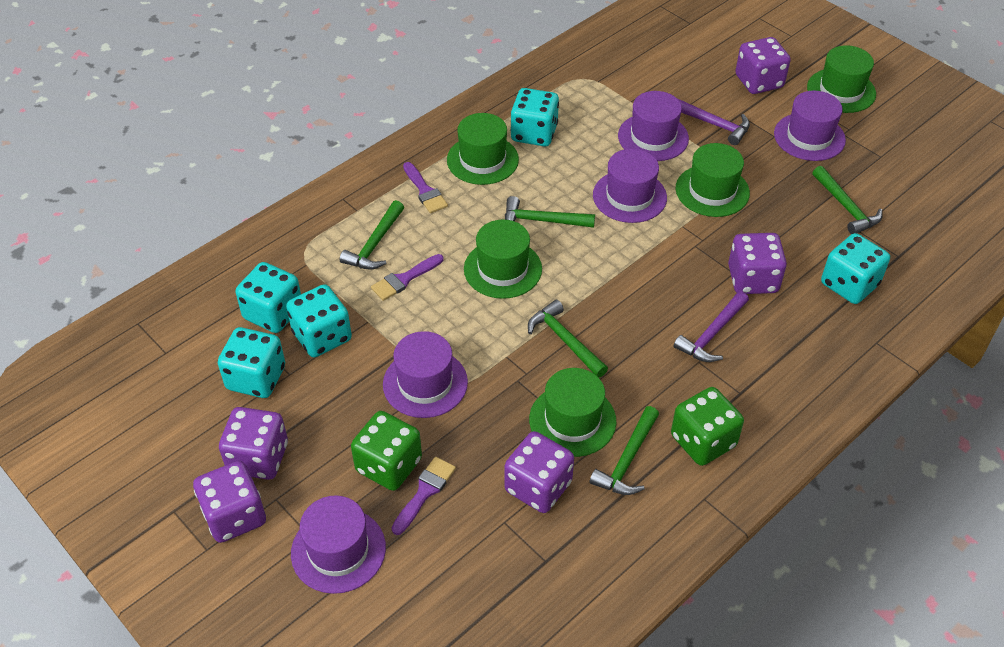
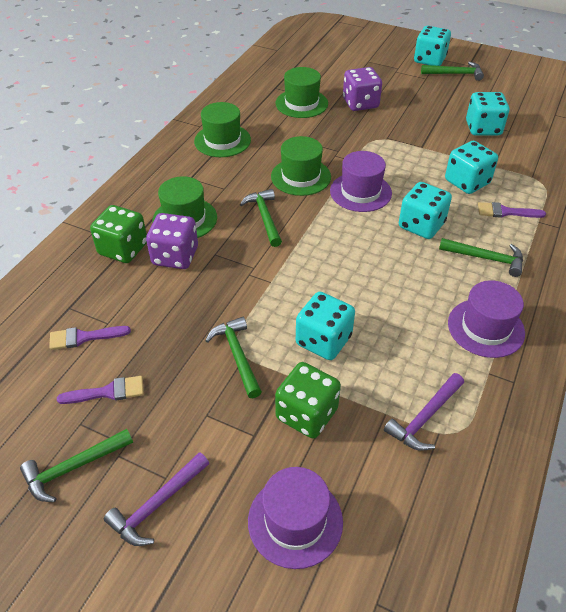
green hat: 5 -> 4
purple dice: 5 -> 2
purple hat: 5 -> 3

